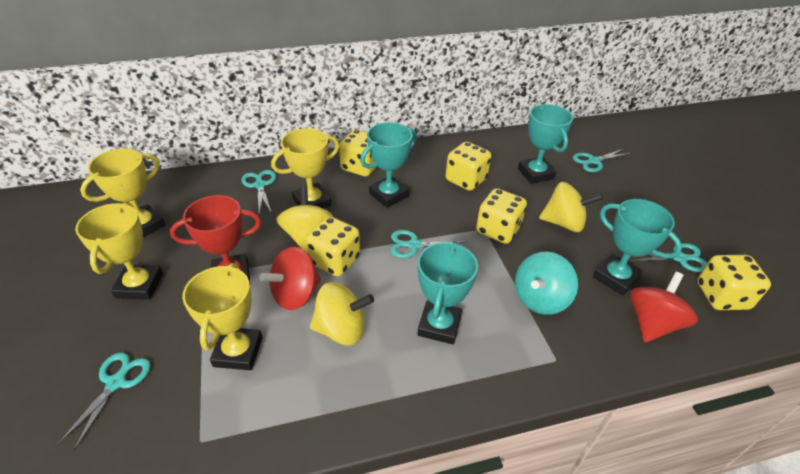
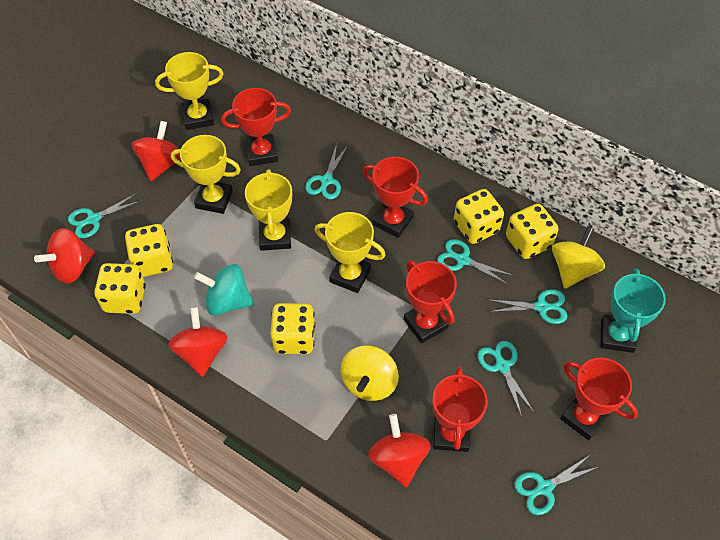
red spinning top: 2 -> 4
red trophy: 1 -> 5
turquoise scissors: 5 -> 6
turquoise trophy: 4 -> 1
yellow spinning top: 3 -> 2

